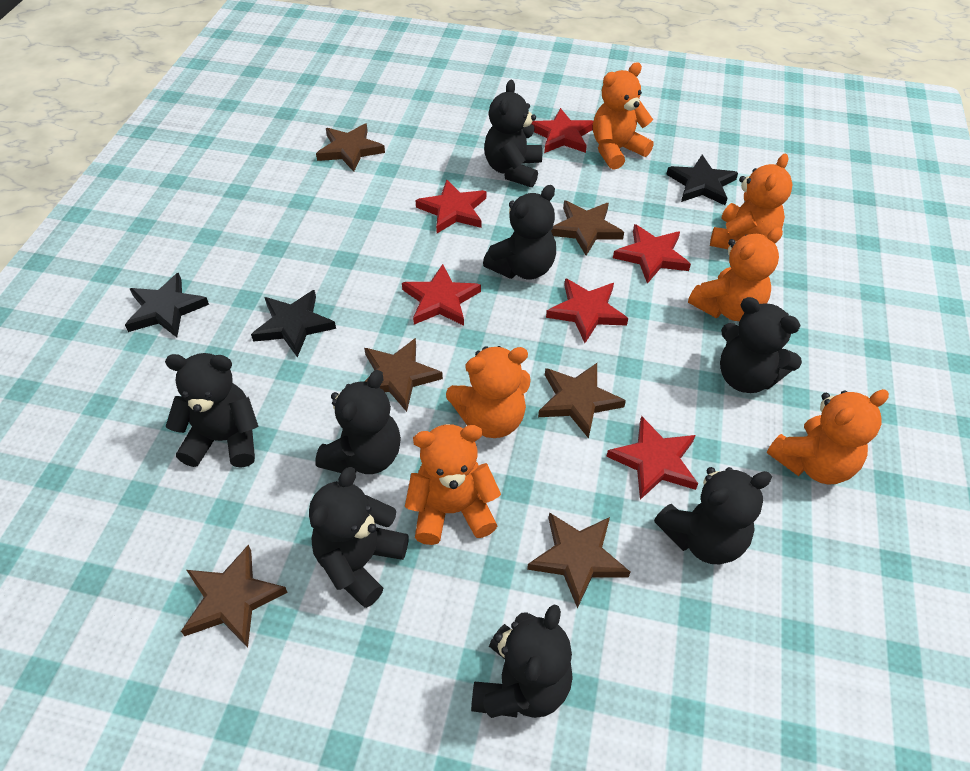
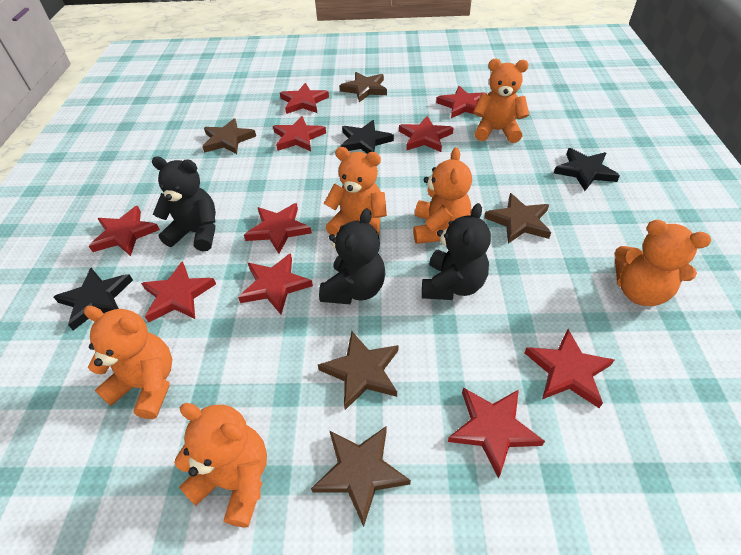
black teddy bear: 8 -> 3
brown star: 6 -> 5
red star: 6 -> 10

